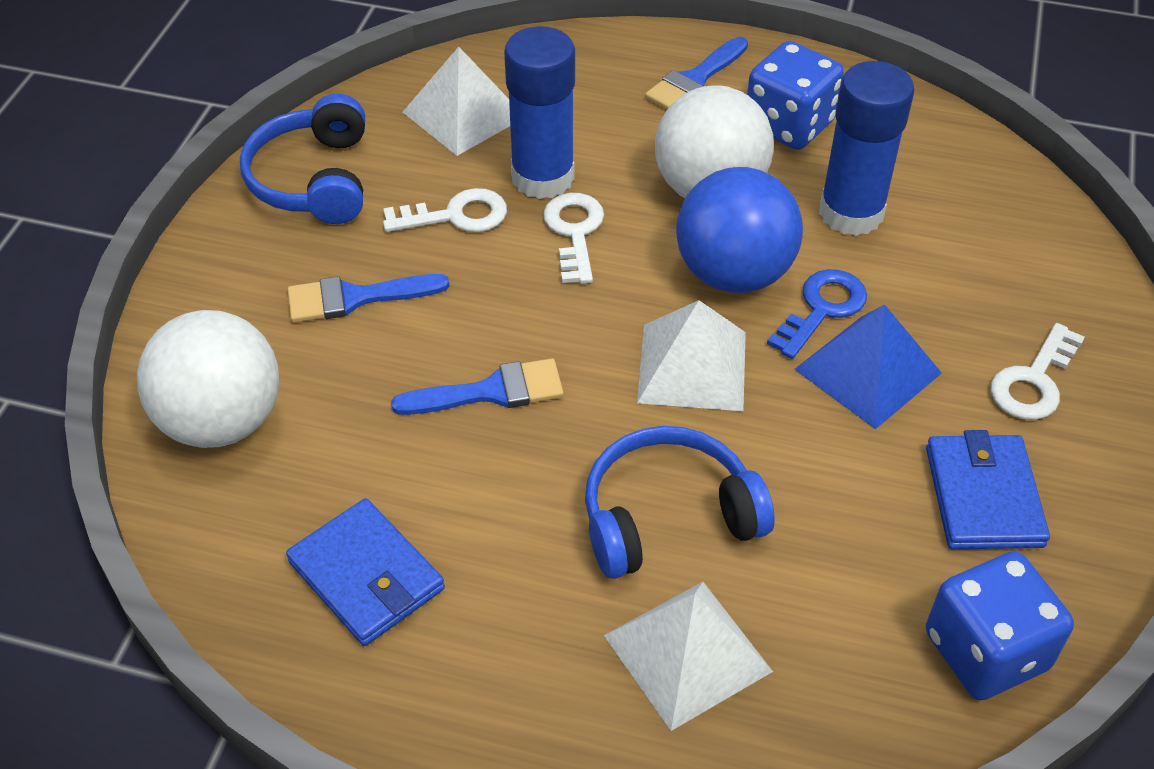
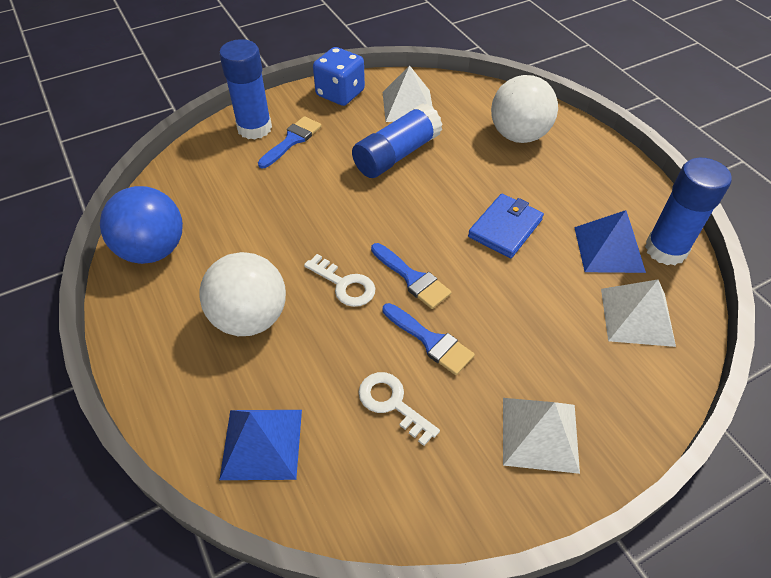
blue dice: 2 -> 1
blue glue stick: 2 -> 3
blue headphones: 2 -> 0
blue key: 1 -> 0
blue pyramid: 1 -> 2
blue wallet: 2 -> 1
white key: 3 -> 2

